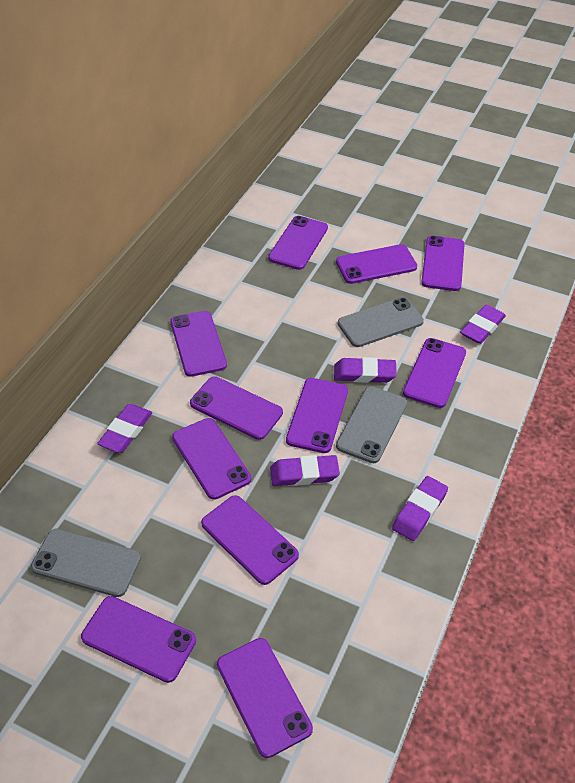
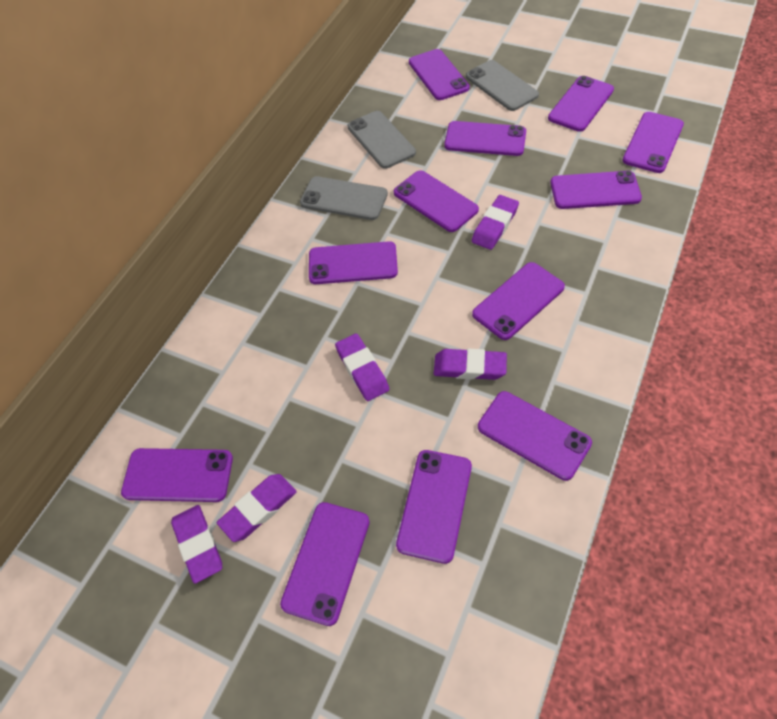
purple phone: 11 -> 12

